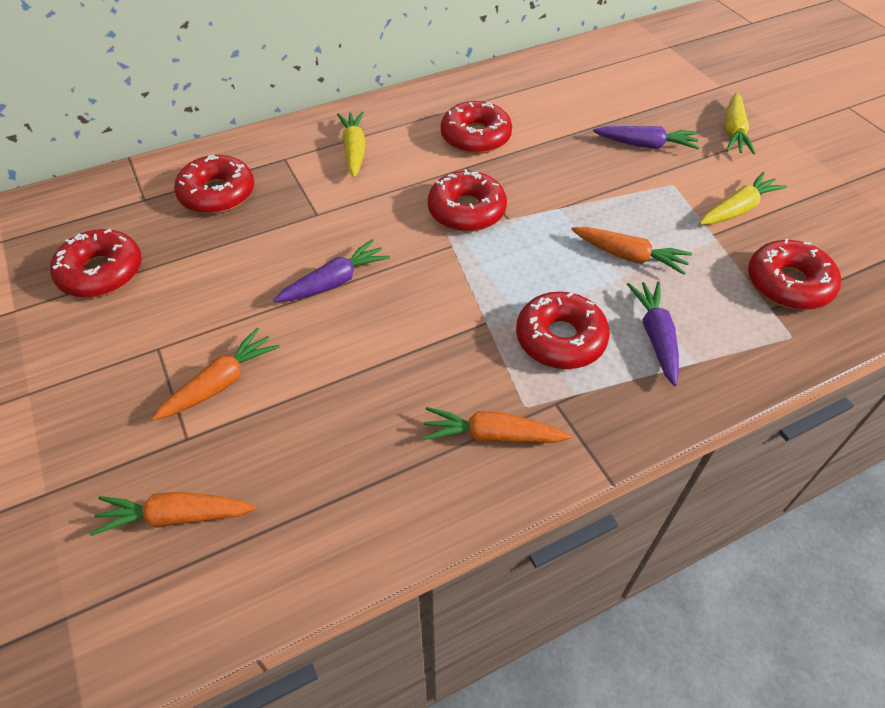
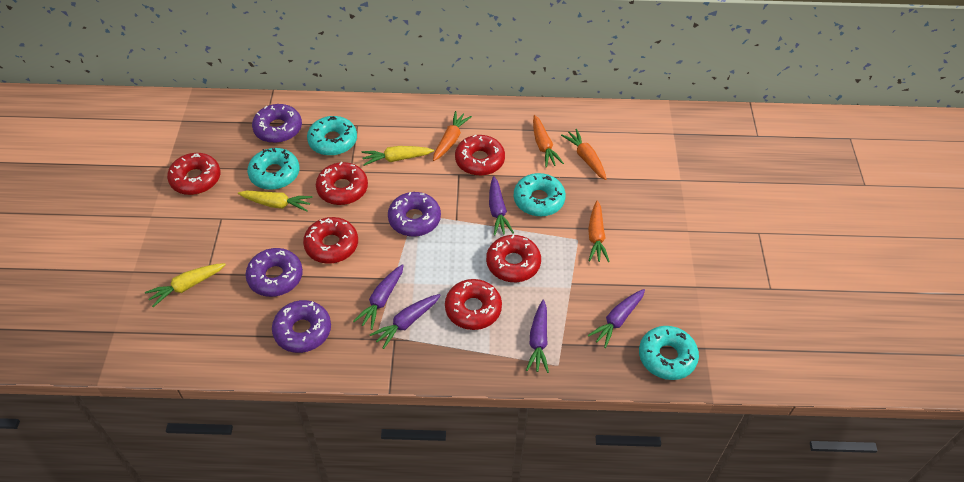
purple carrot: 3 -> 5
purple donut: 0 -> 4
turquoise donut: 0 -> 4

